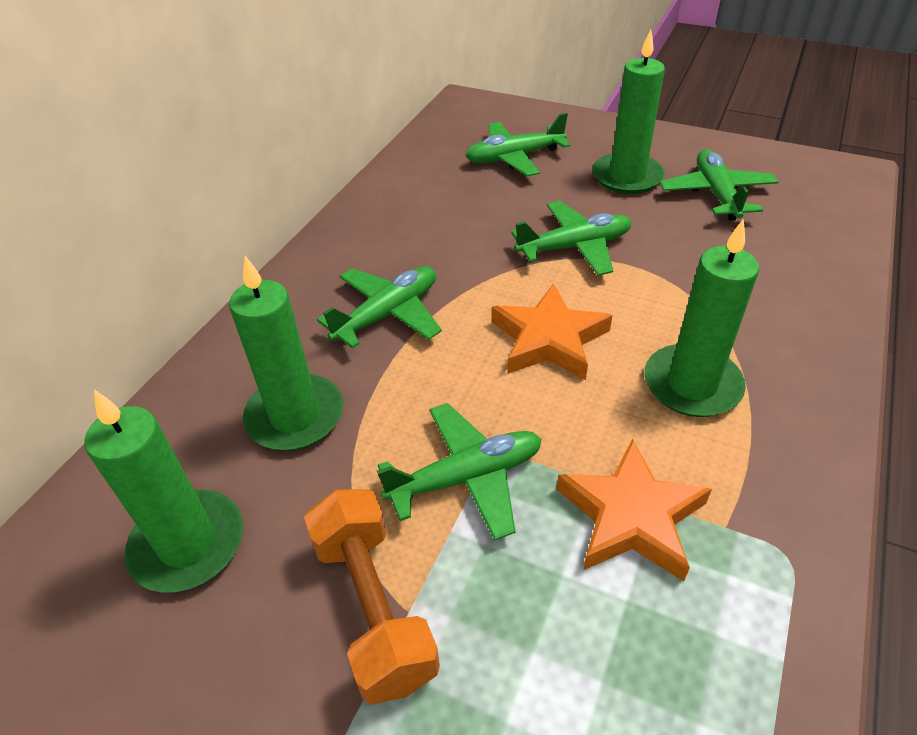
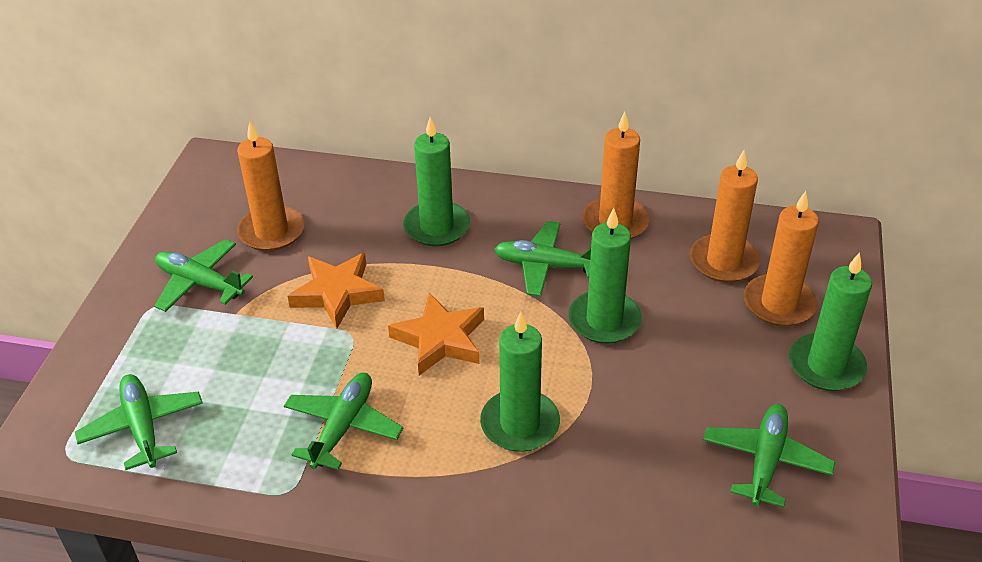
orange candle: 0 -> 4
orange dumbbell: 1 -> 0

